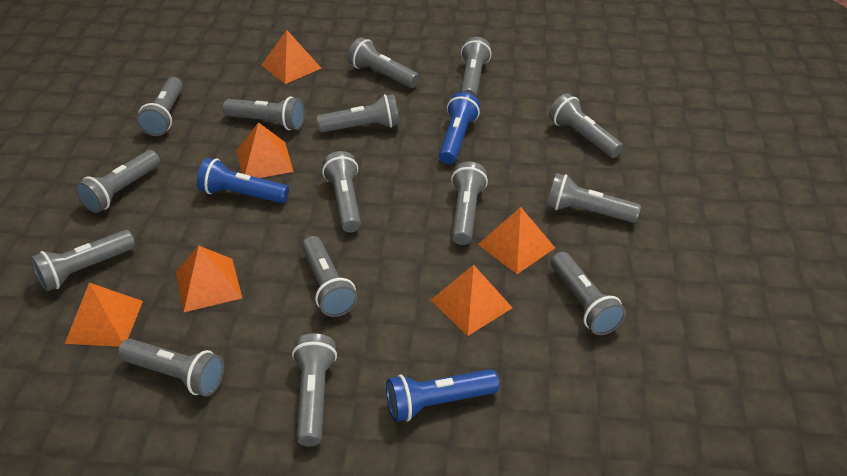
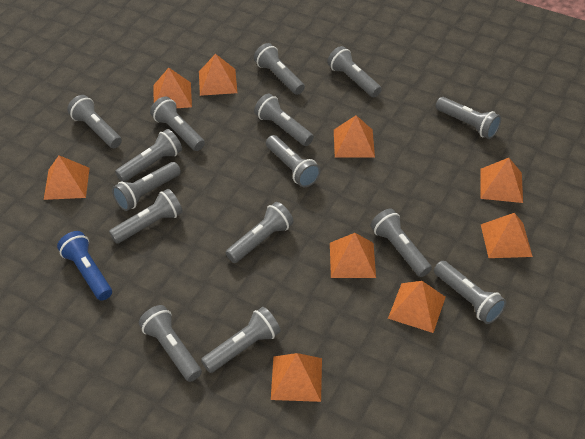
blue flashlight: 3 -> 1
orange pyramid: 6 -> 9

